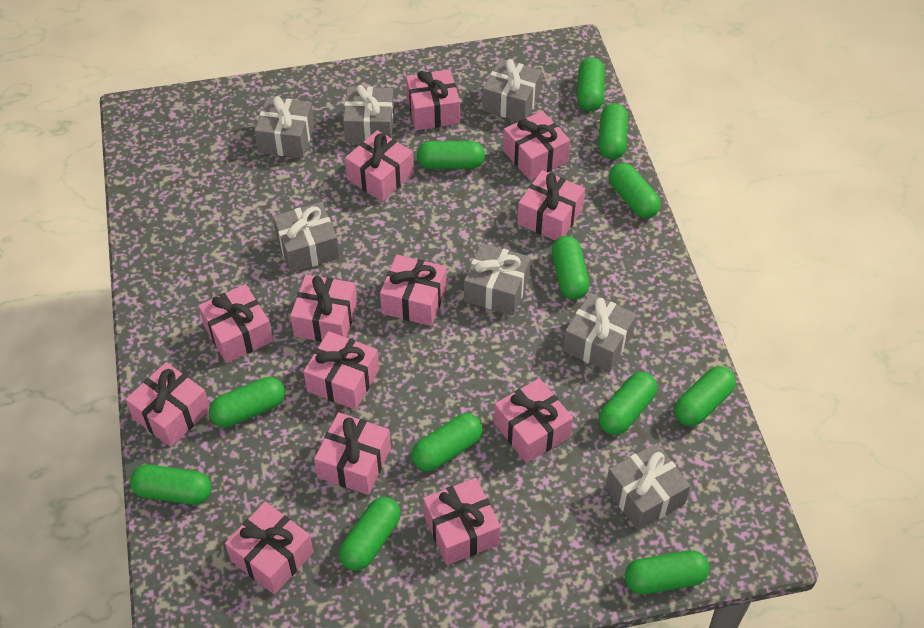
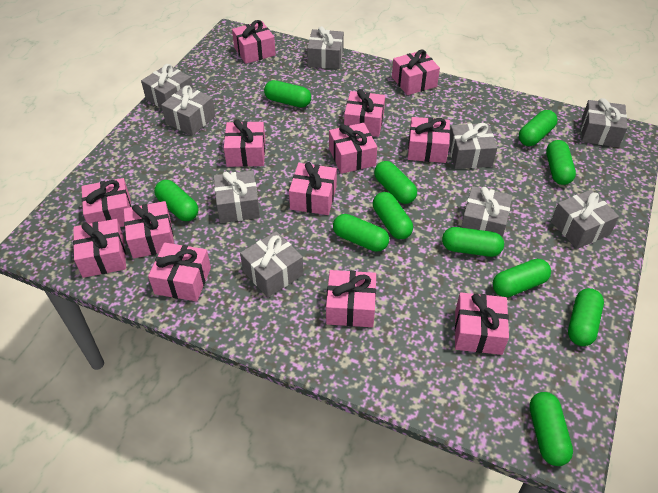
green capsule: 12 -> 11
grey gift: 7 -> 9

